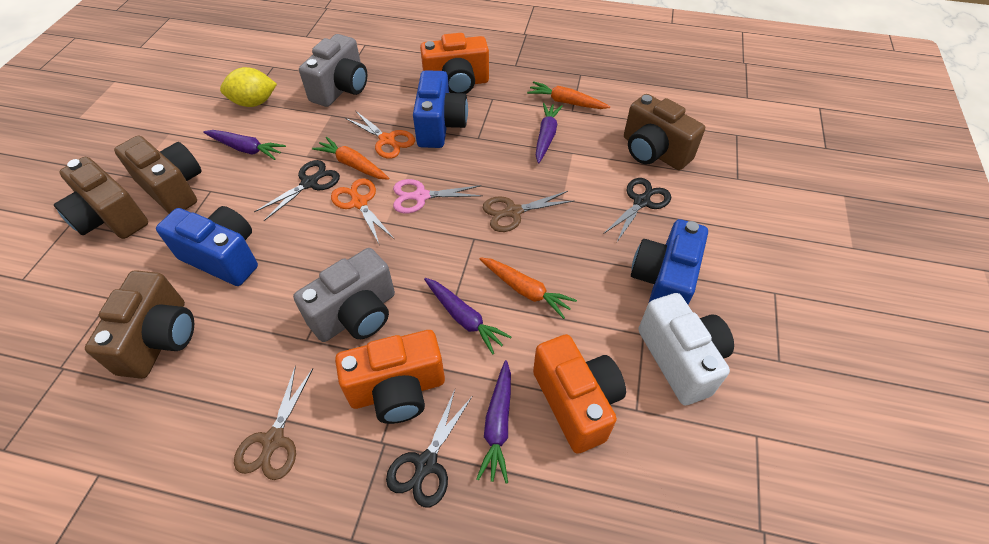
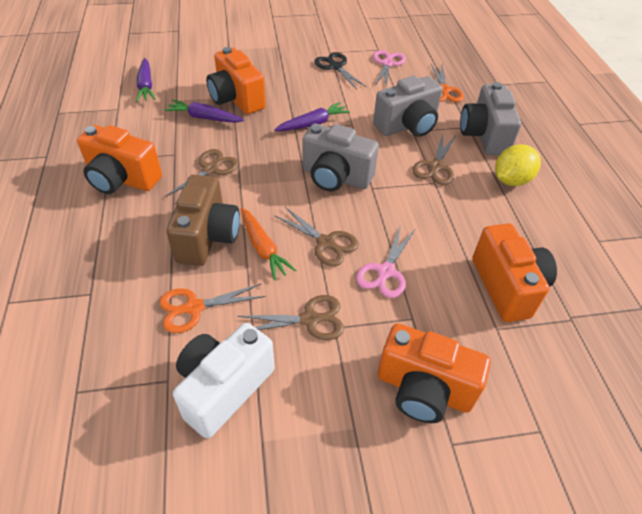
black scissors: 3 -> 1
blue camera: 3 -> 0
brown camera: 4 -> 1
brown scissors: 2 -> 4
grey camera: 2 -> 3
orange camera: 3 -> 4
orange carrot: 3 -> 1
pink scissors: 1 -> 2
purple carrot: 4 -> 3

